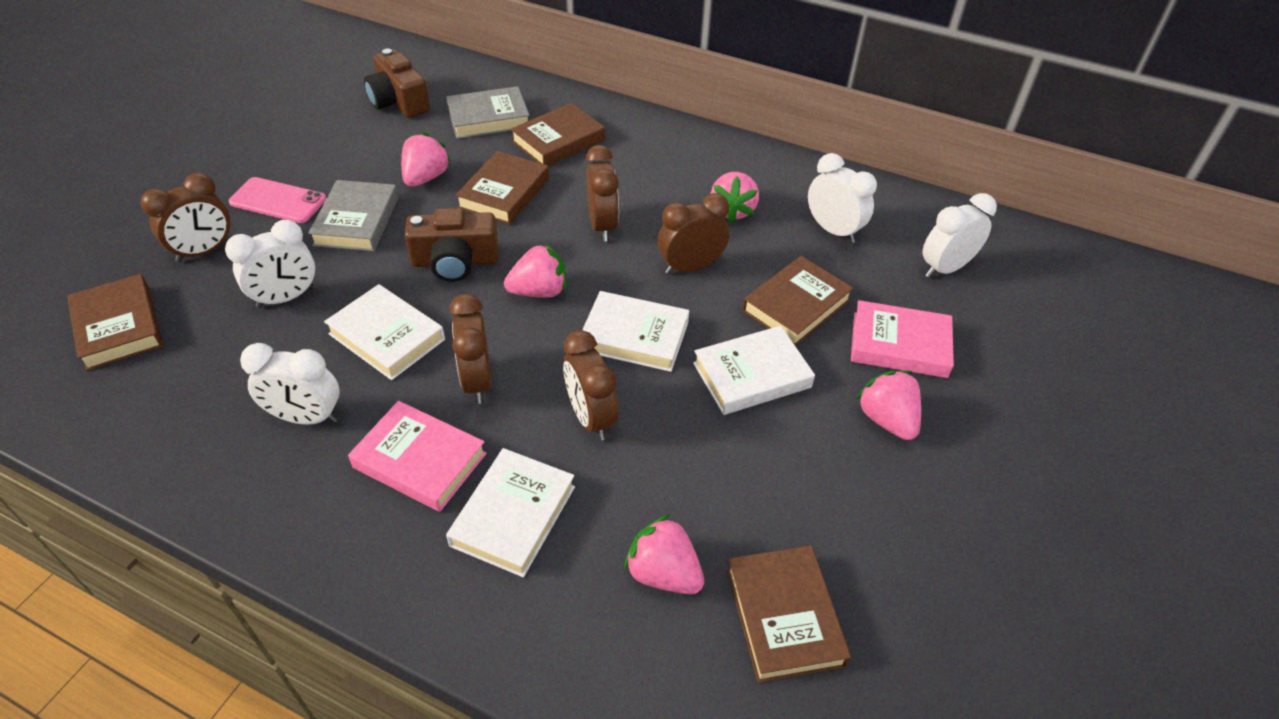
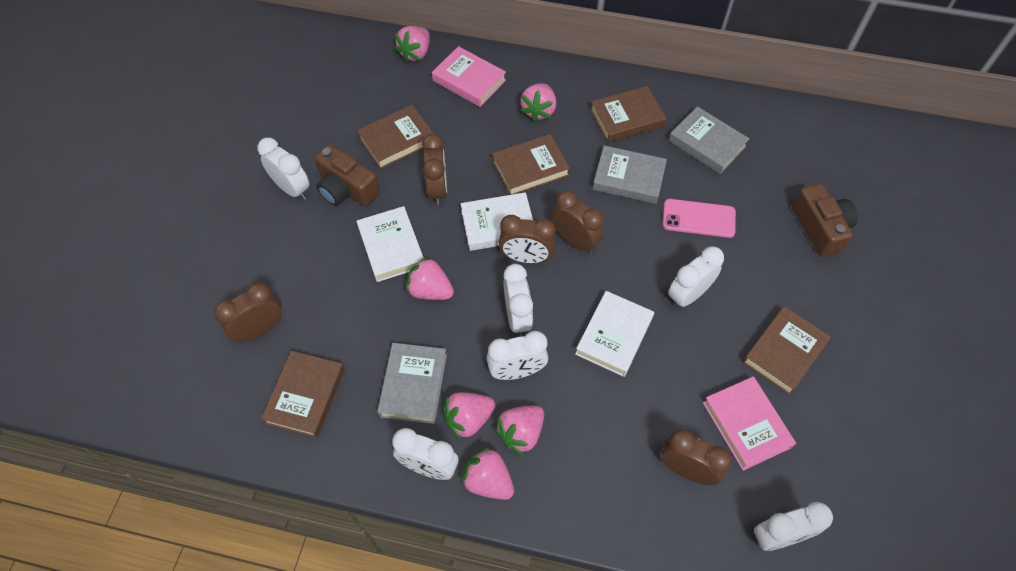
grey book: 2 -> 3
pink strawberry: 5 -> 6
white book: 4 -> 3
white clock: 4 -> 6

